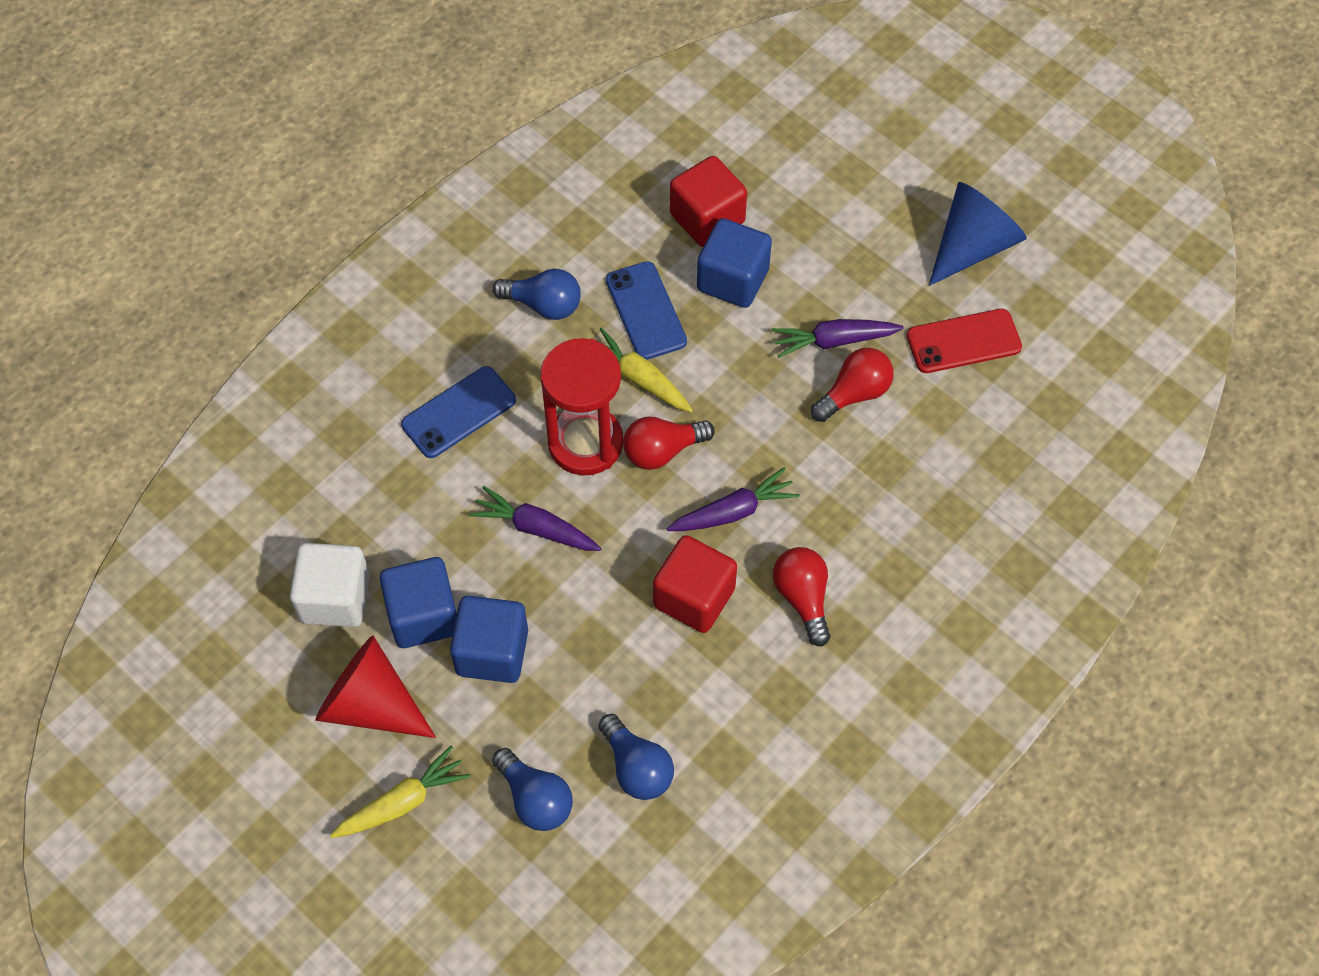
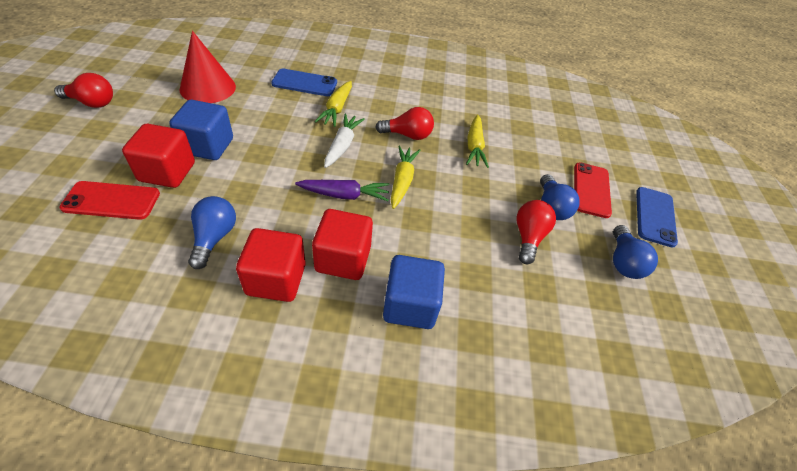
blue cone: 1 -> 0
blue cube: 3 -> 2
purple carrot: 3 -> 1
red cube: 2 -> 3
red hourglass: 1 -> 0
red phone: 1 -> 2
white carrot: 0 -> 1
white cube: 1 -> 0
yellow carrot: 2 -> 3

